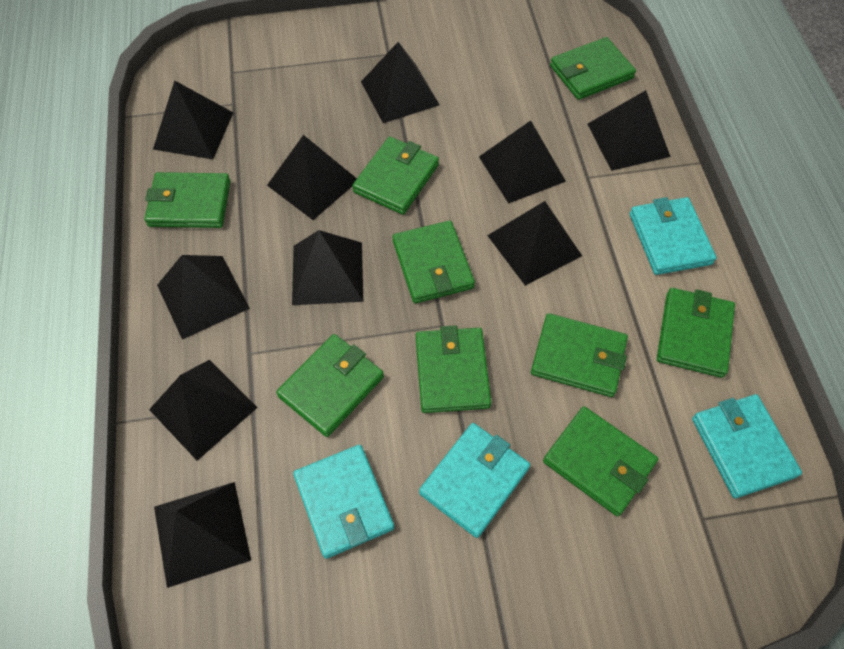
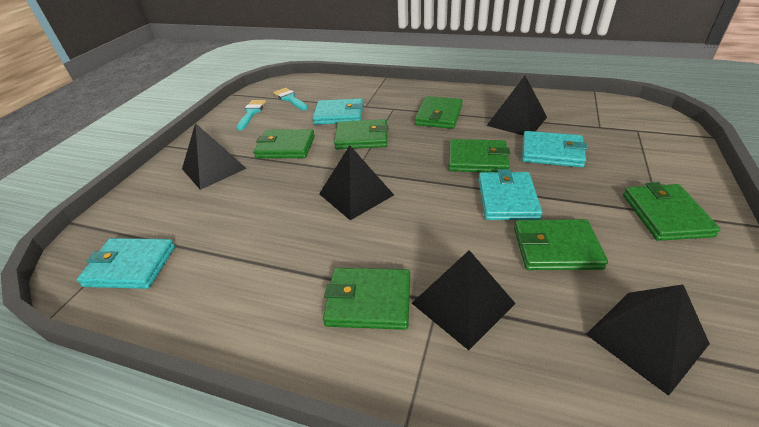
black pyramid: 10 -> 5
green wallet: 9 -> 7
turquoise brush: 0 -> 2

